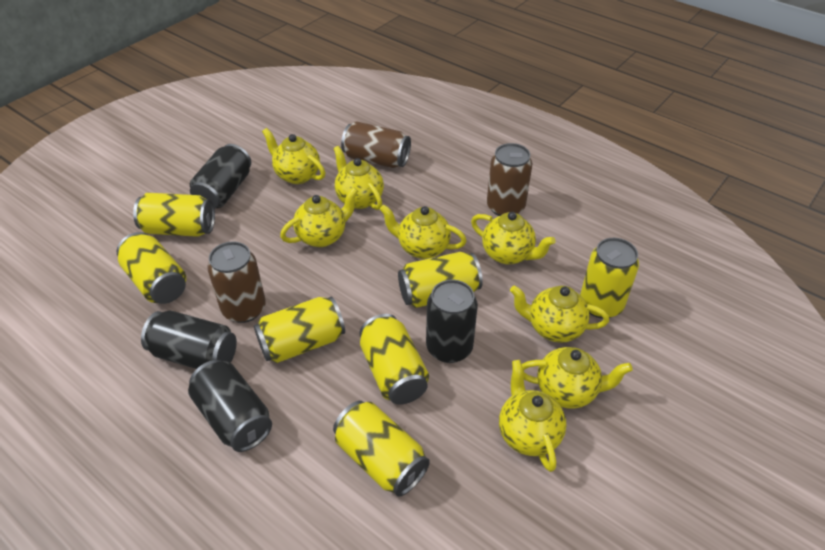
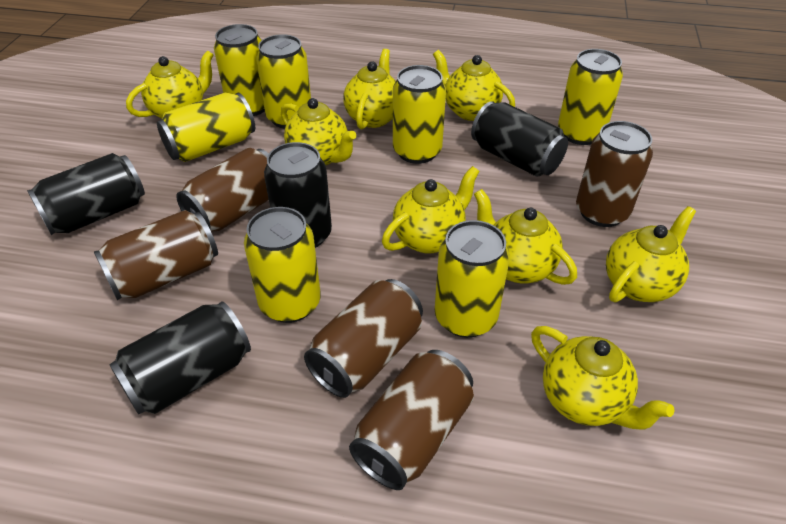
brown can: 3 -> 5

